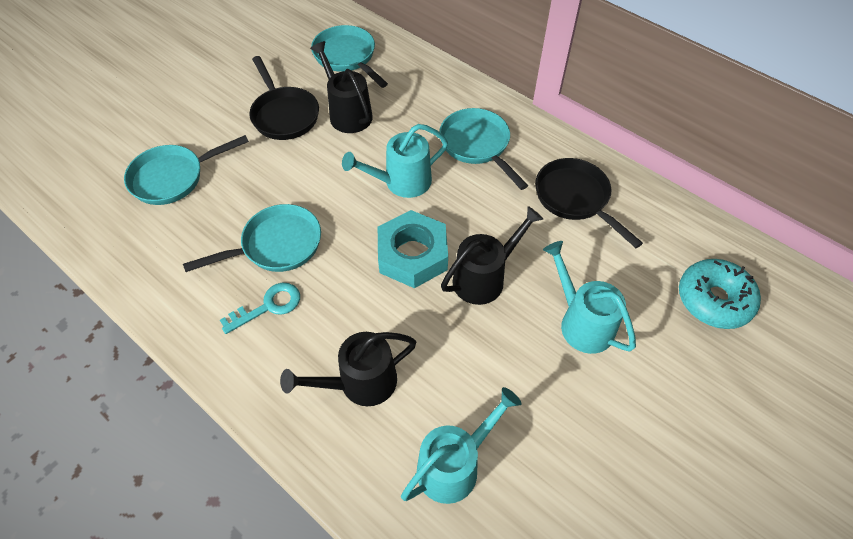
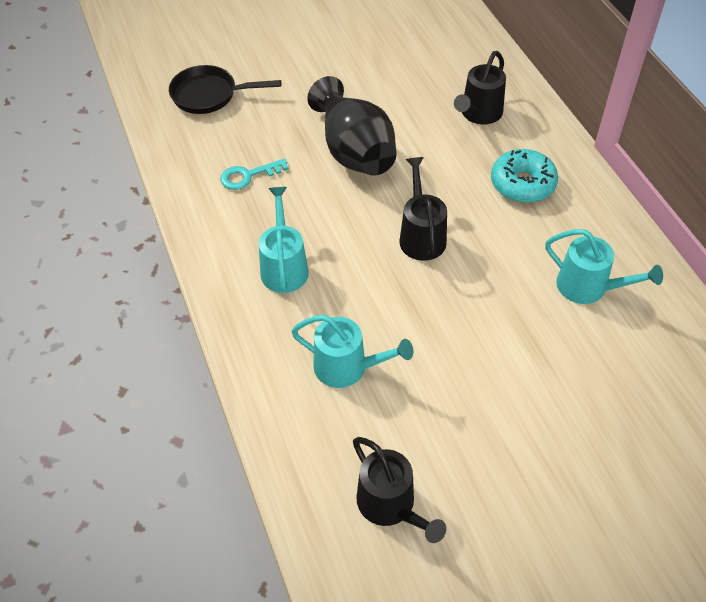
black pan: 2 -> 1
black vase: 0 -> 1
turquoise nut: 1 -> 0
turquoise pan: 4 -> 0

